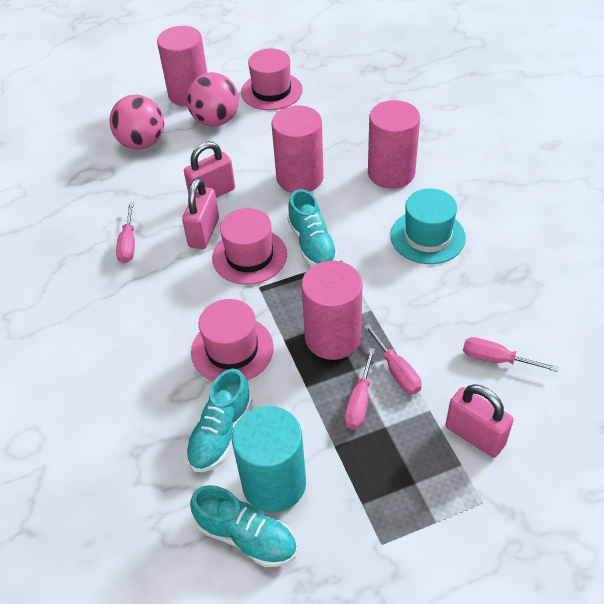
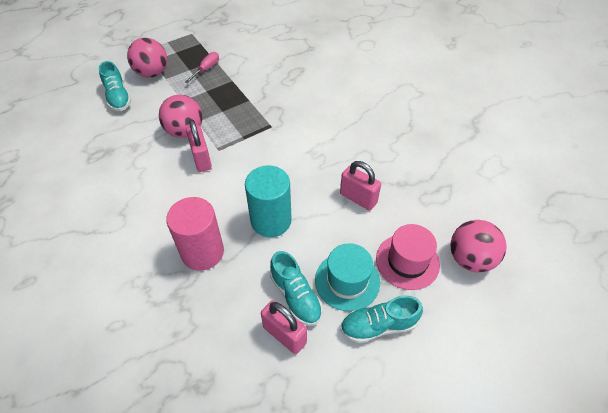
pink ball: 2 -> 3
pink cylinder: 4 -> 1
pink hat: 3 -> 1
pink screwdriver: 4 -> 1

